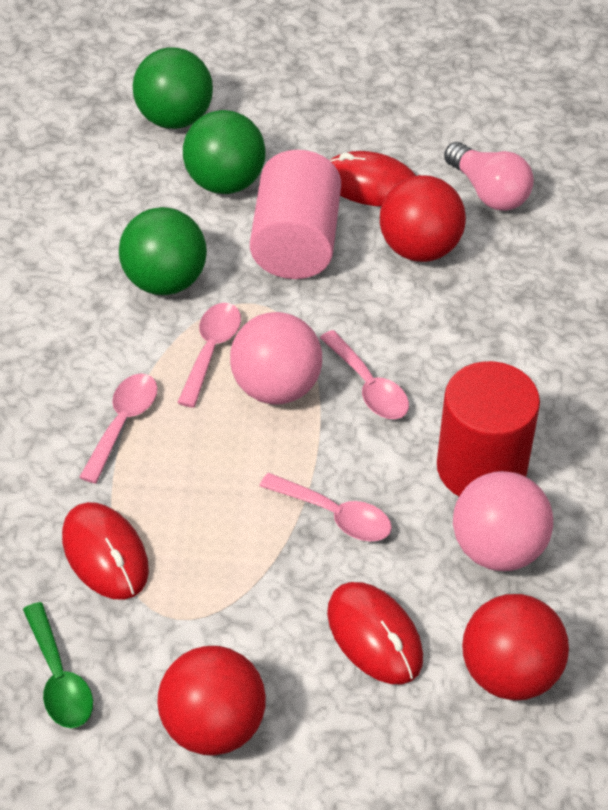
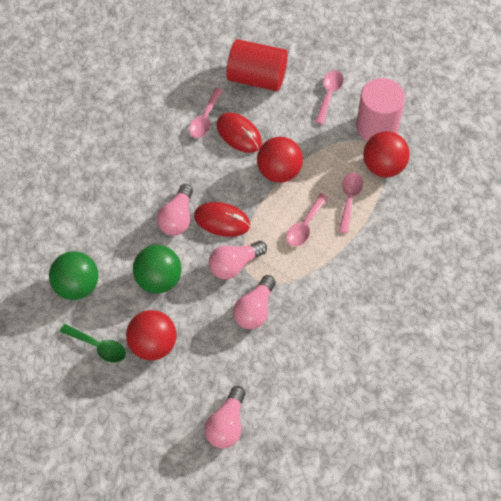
green ball: 3 -> 2
pink ball: 2 -> 0
pink light bulb: 1 -> 4
red mouse: 3 -> 2

